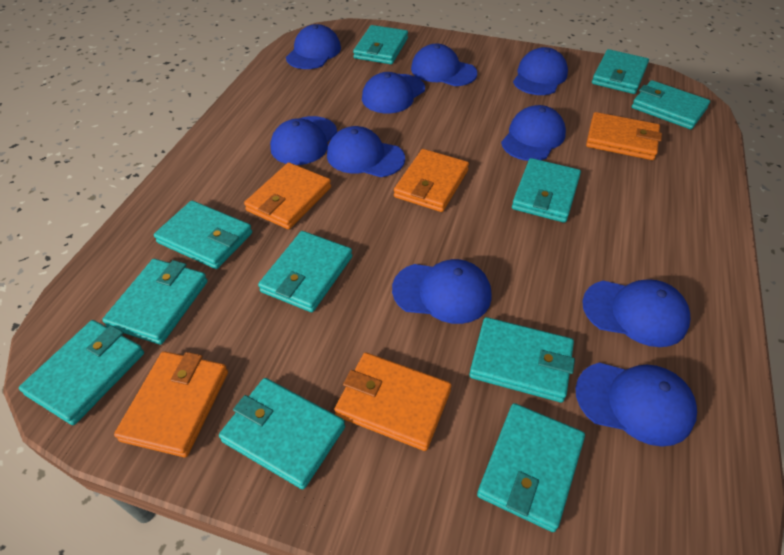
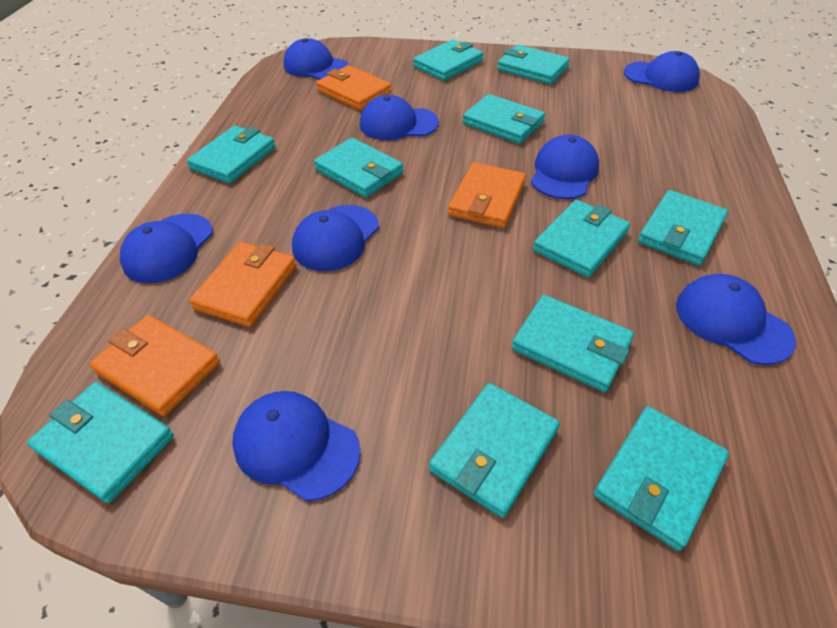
blue cap: 10 -> 8
orange wallet: 5 -> 4

